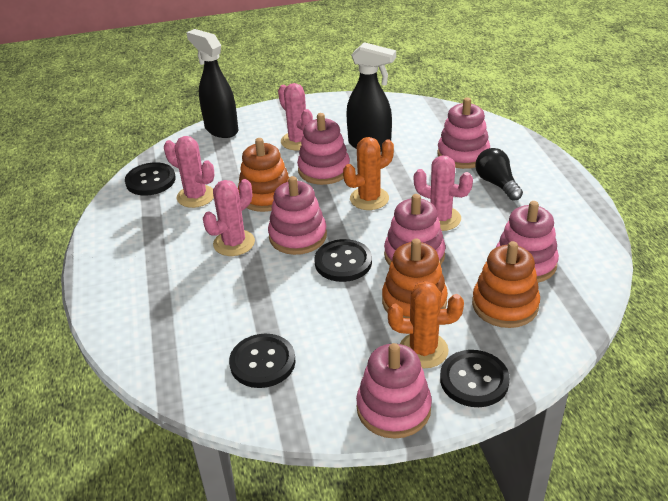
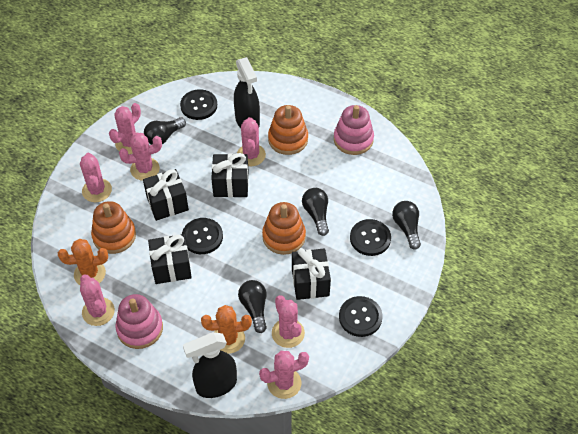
black gift: 0 -> 4
black light bulb: 1 -> 4
pink cactus: 4 -> 7
pink stacking toy: 6 -> 2

